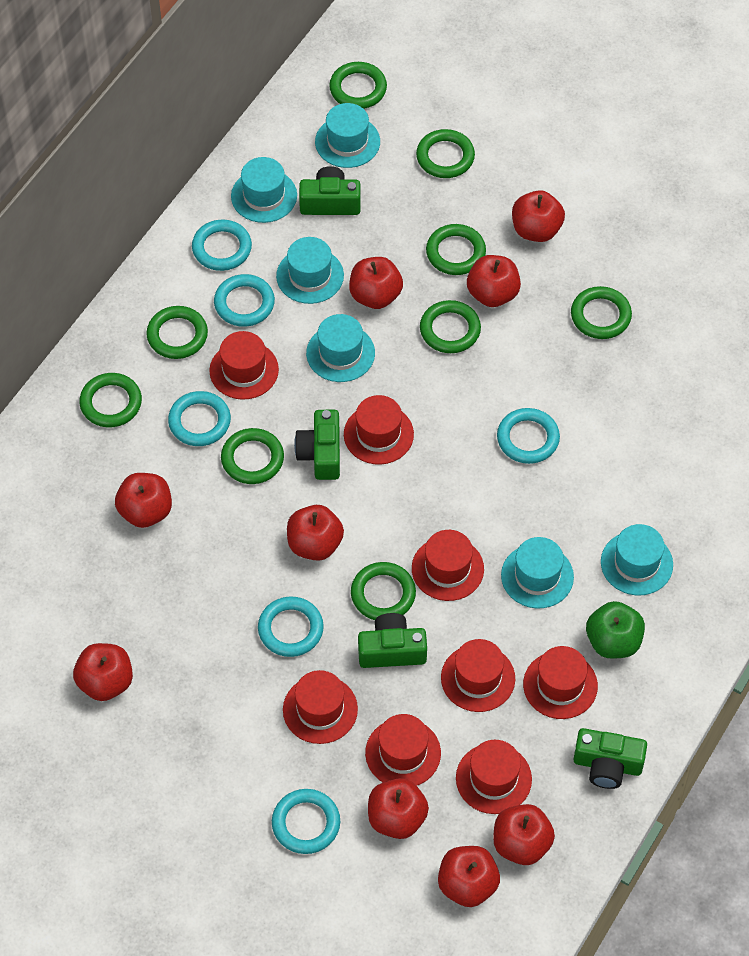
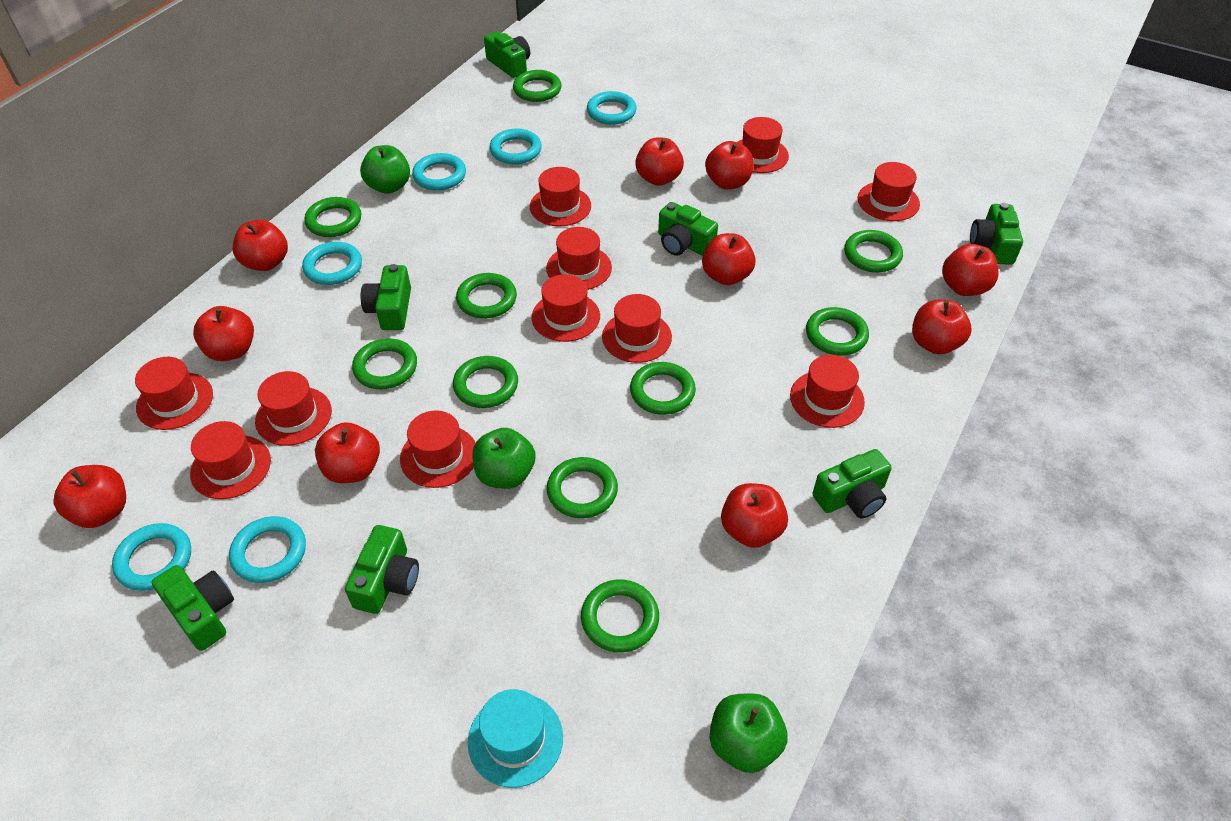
green apple: 1 -> 3
green camera: 4 -> 7
green ring: 9 -> 10
red apple: 9 -> 10
red hat: 8 -> 11
turquoise hat: 6 -> 1

